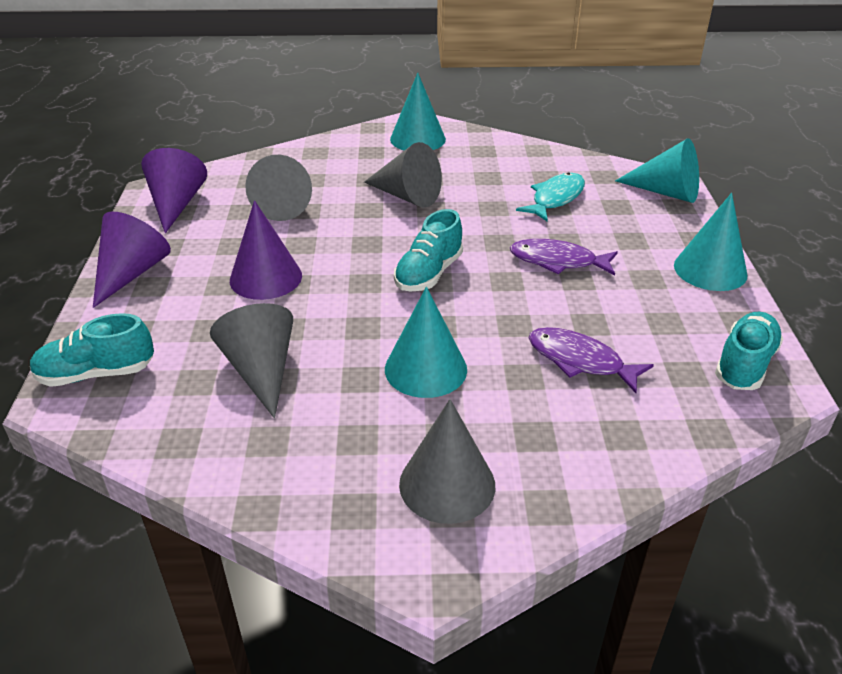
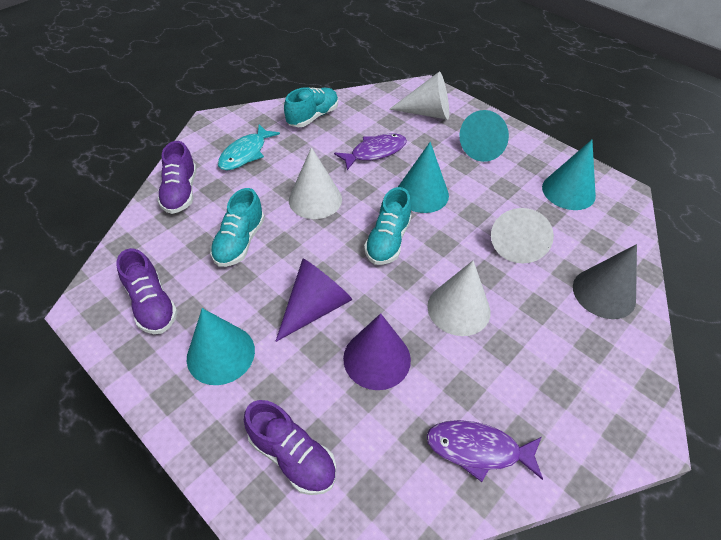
grey cone: 4 -> 1
purple cone: 3 -> 2
purple shoe: 0 -> 3
white cone: 0 -> 4

